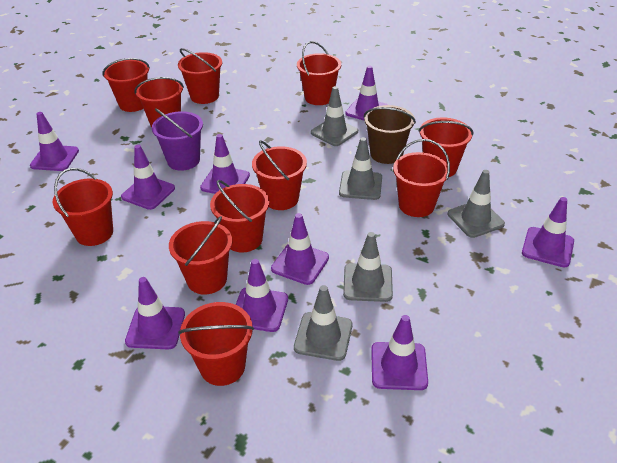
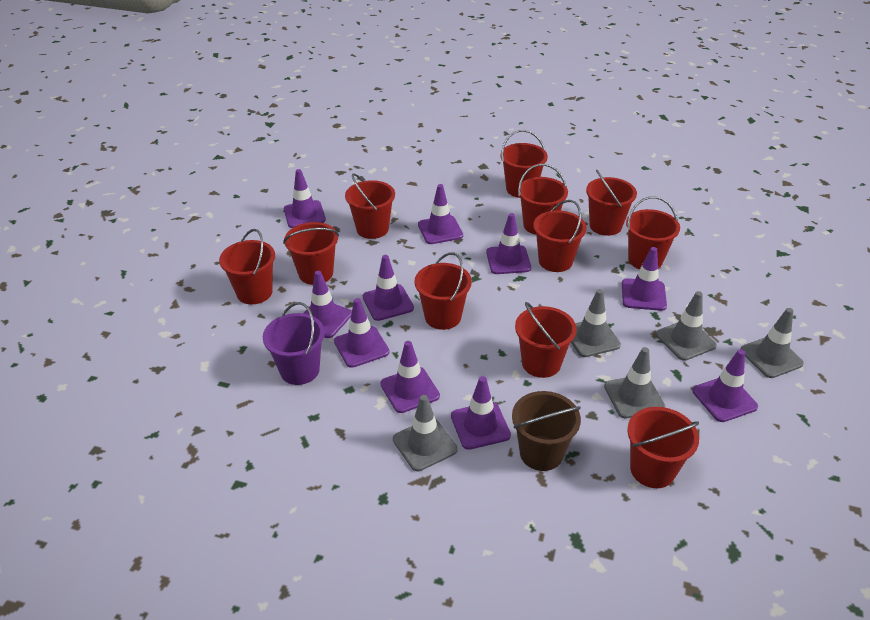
purple traffic cone: 9 -> 10

